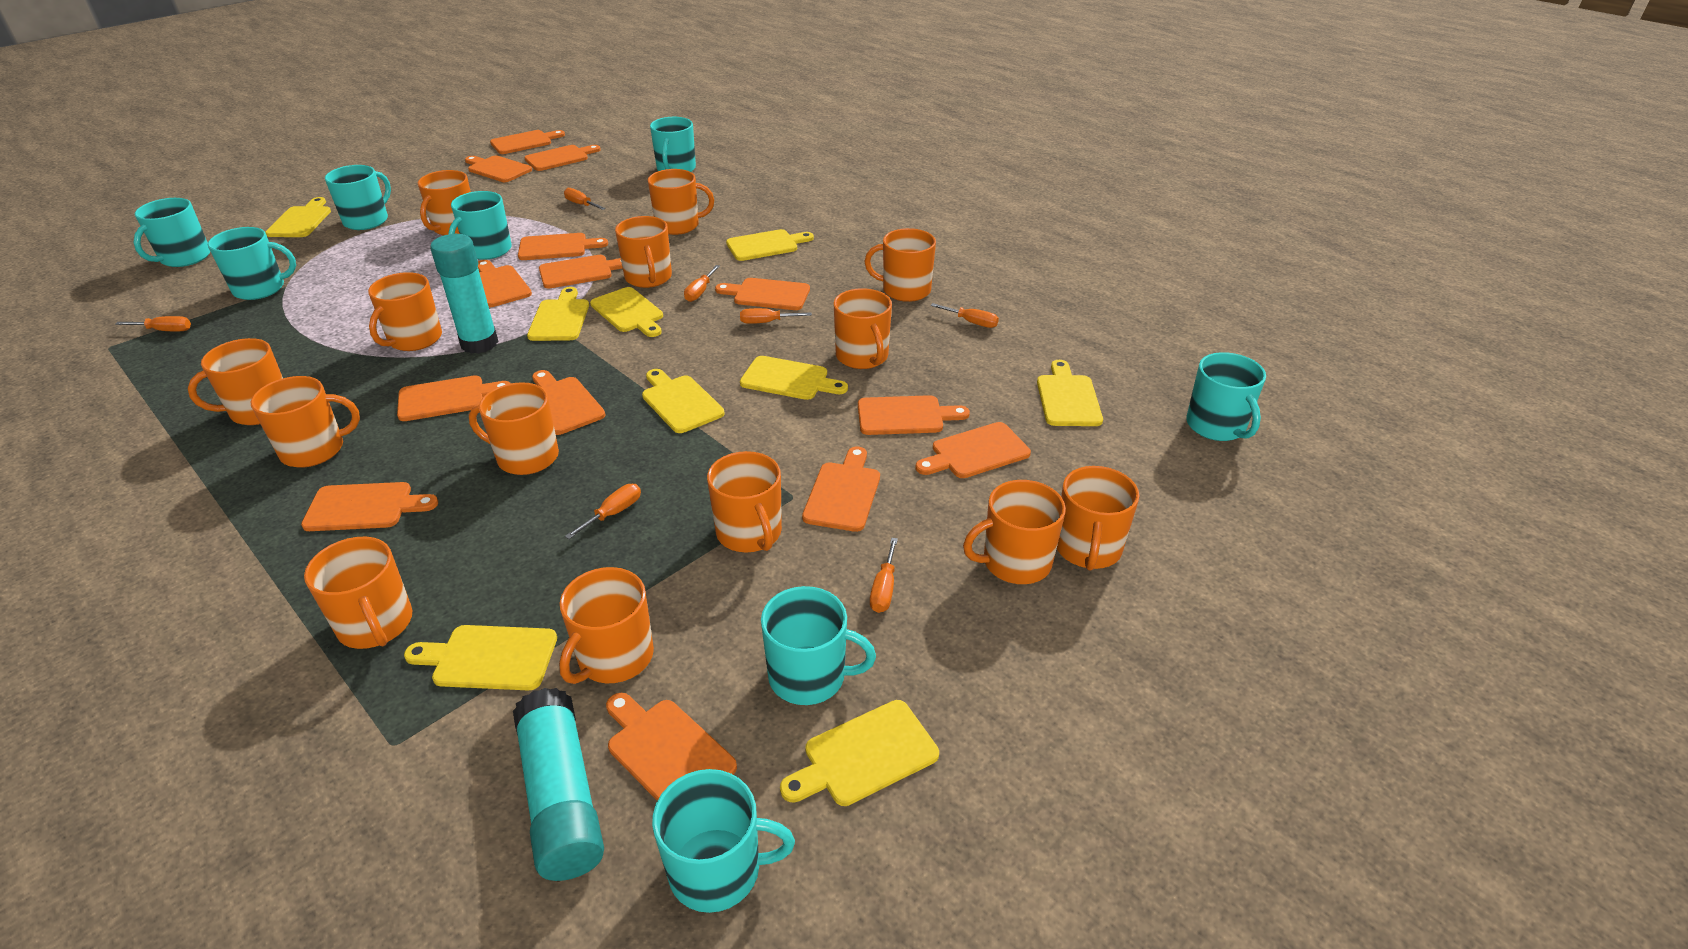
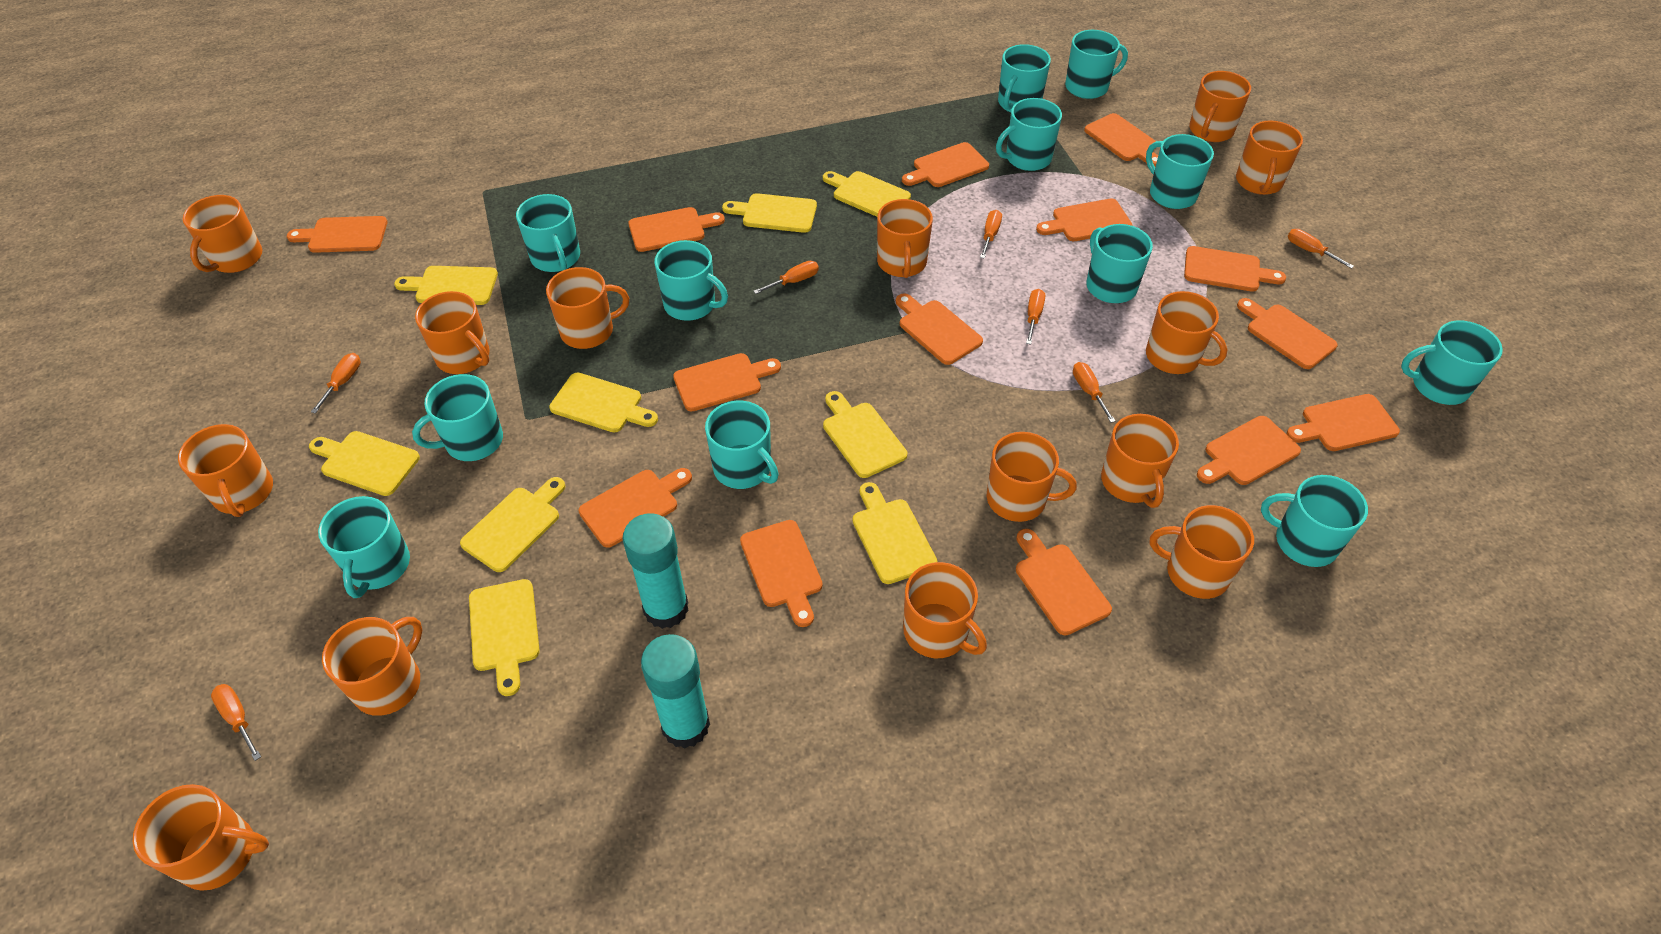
turquoise mug: 8 -> 12

